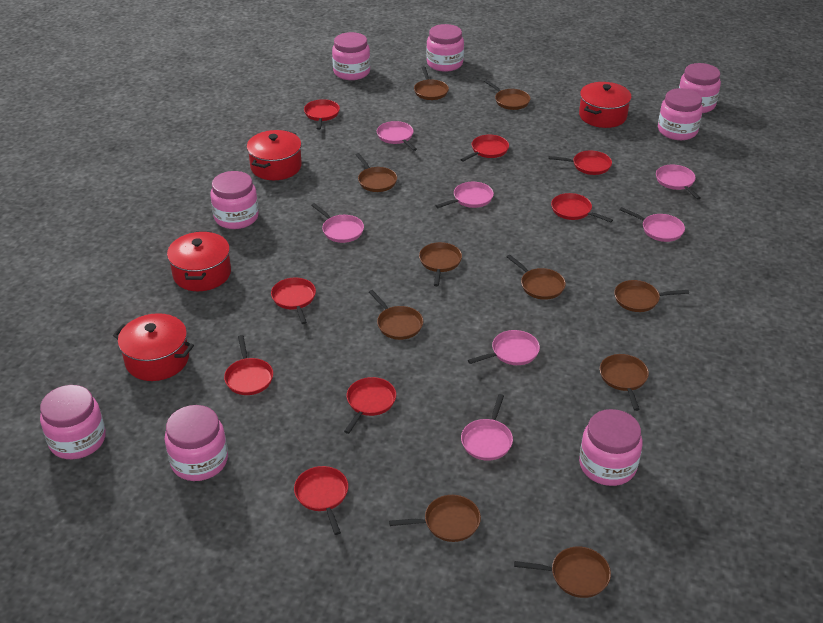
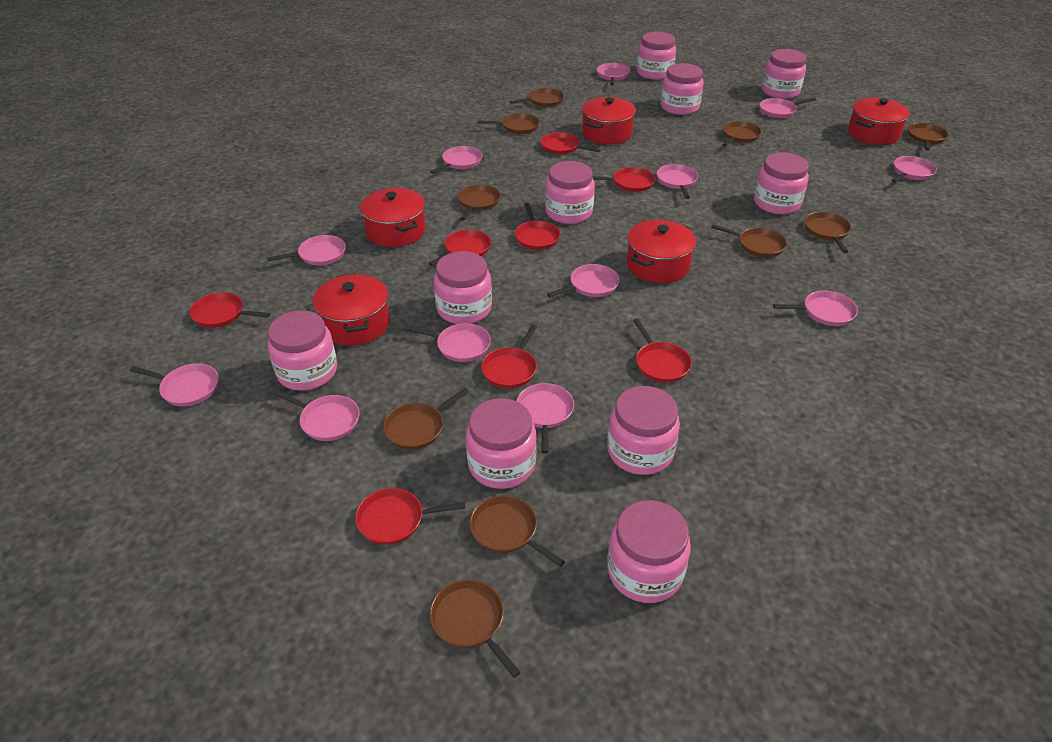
pink jar: 8 -> 10
pink pan: 7 -> 12
red pot: 4 -> 5

